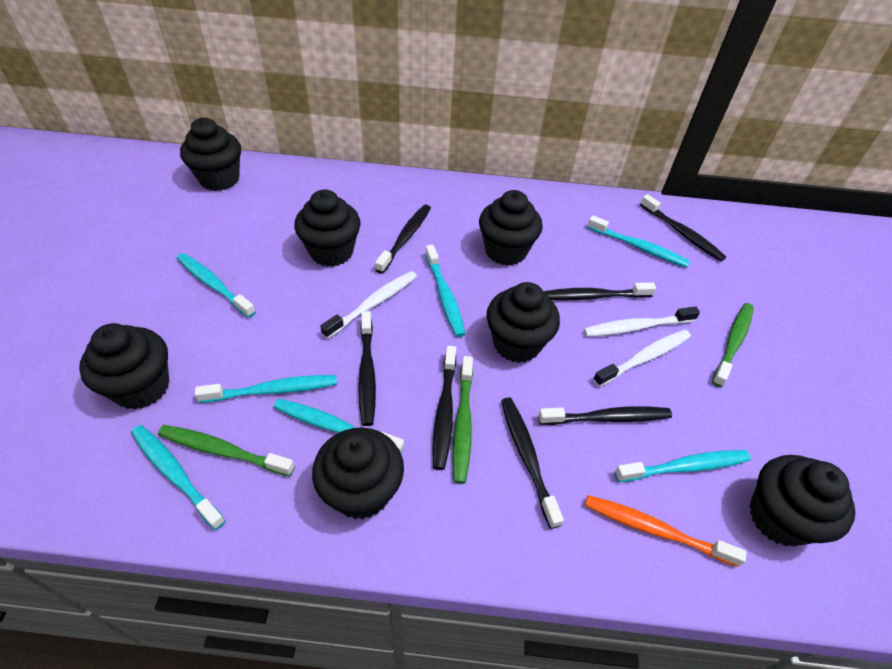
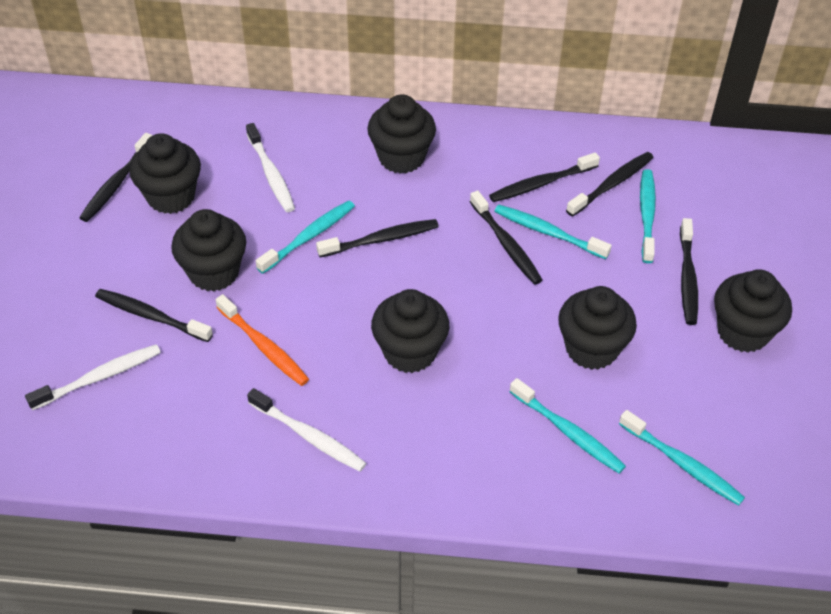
black cupcake: 7 -> 6
green toothbrush: 3 -> 0
turquoise toothbrush: 7 -> 5

